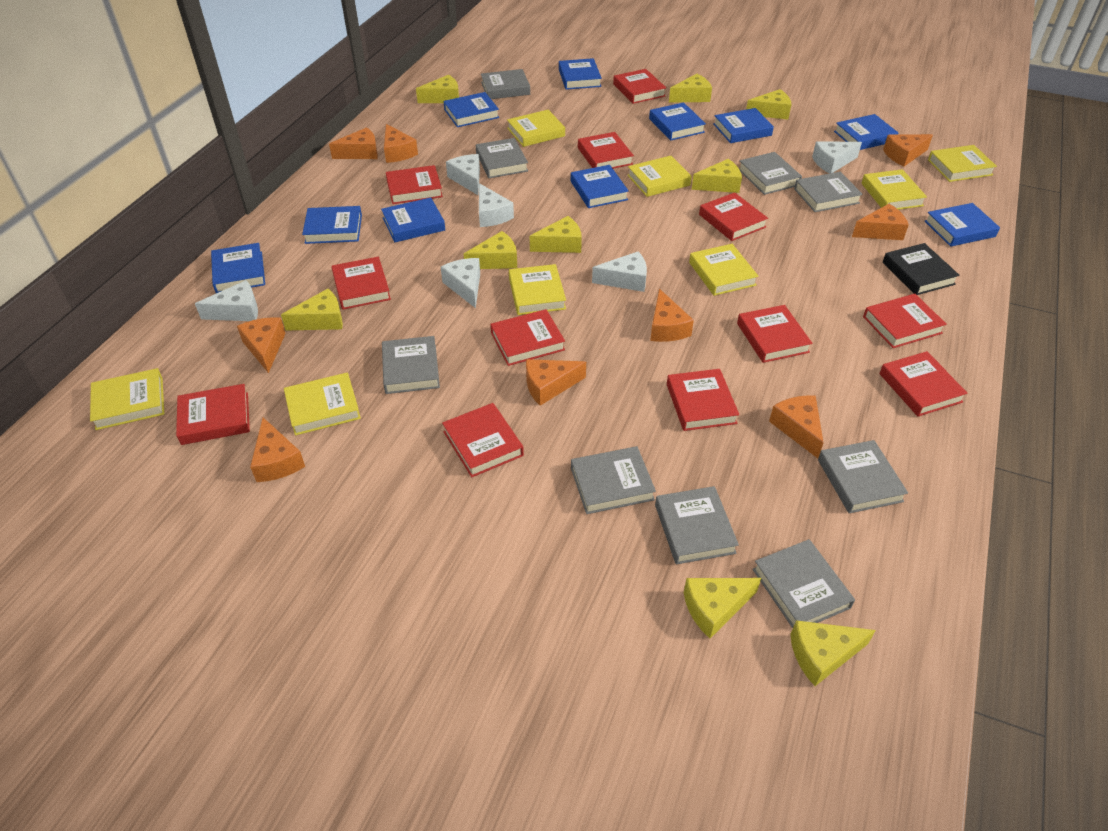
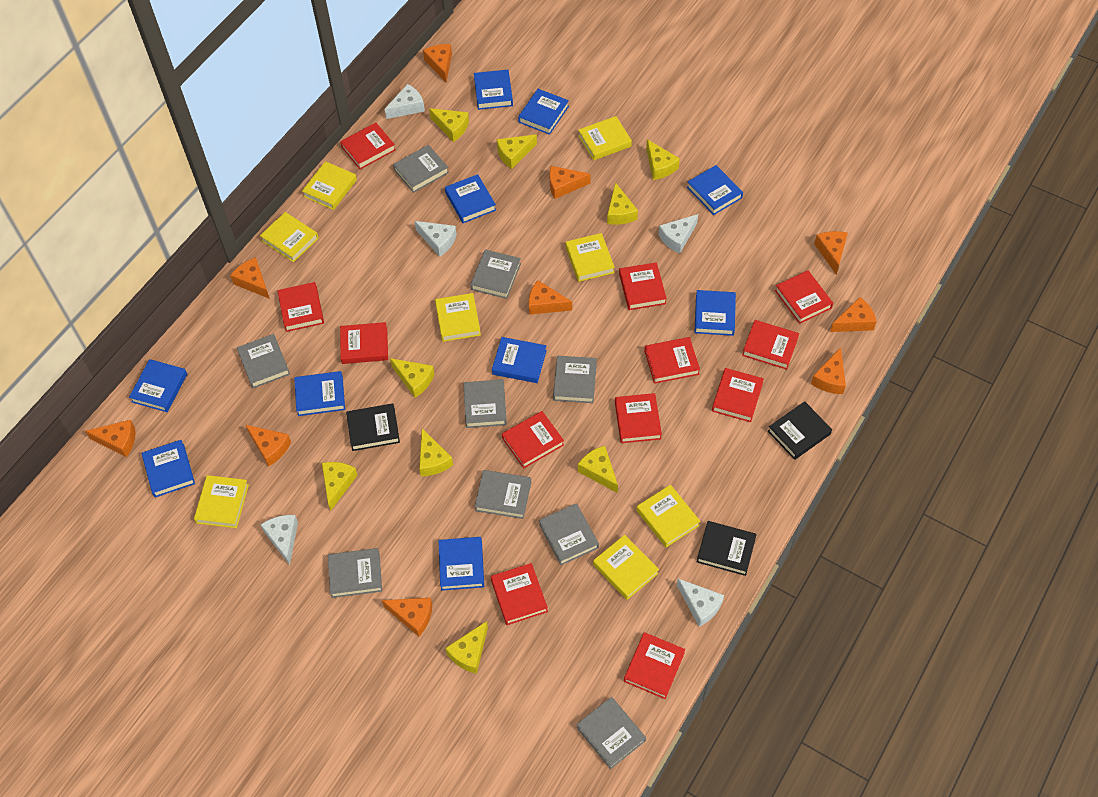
black book: 1 -> 3
orange cheese: 9 -> 10
white cheese: 6 -> 5

